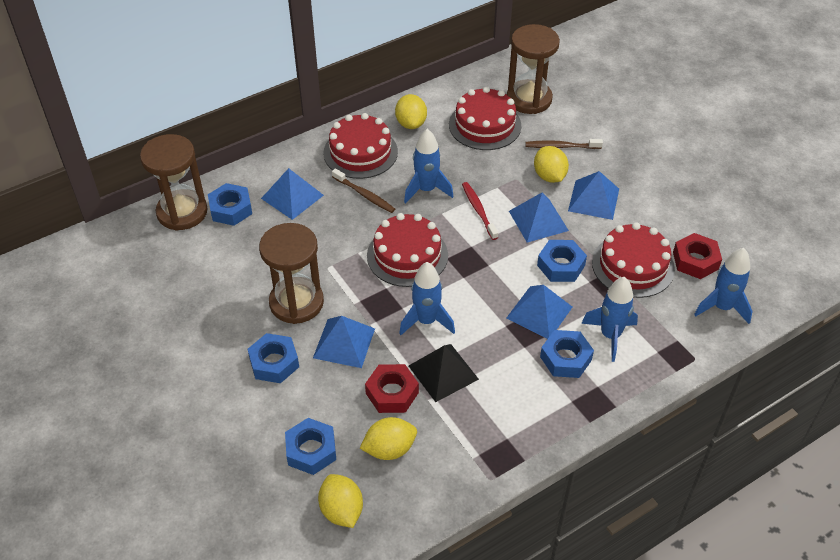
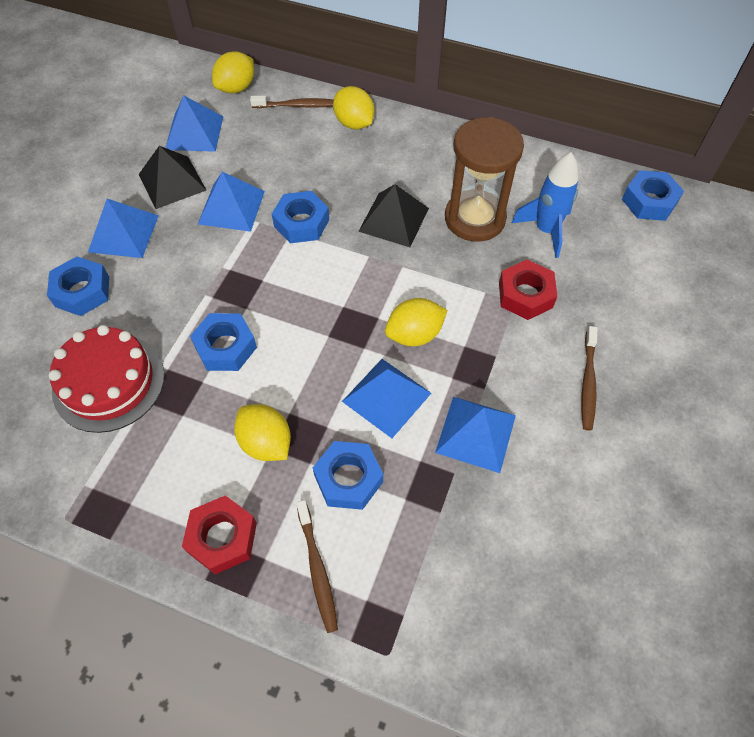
black pyramid: 1 -> 2
blue rocket: 4 -> 1
brown hourglass: 3 -> 1
brown toothbrush: 2 -> 3
red cake: 4 -> 1
red toothbrush: 1 -> 0

